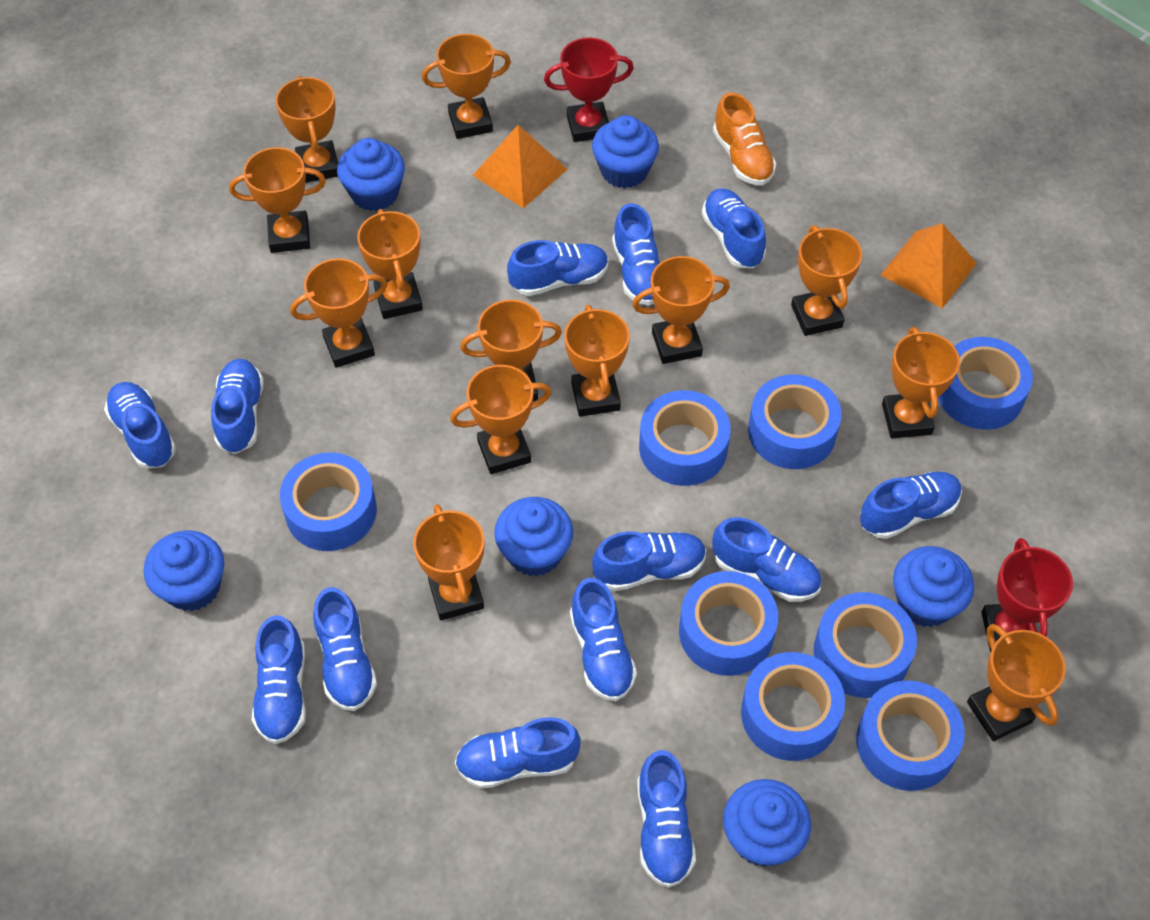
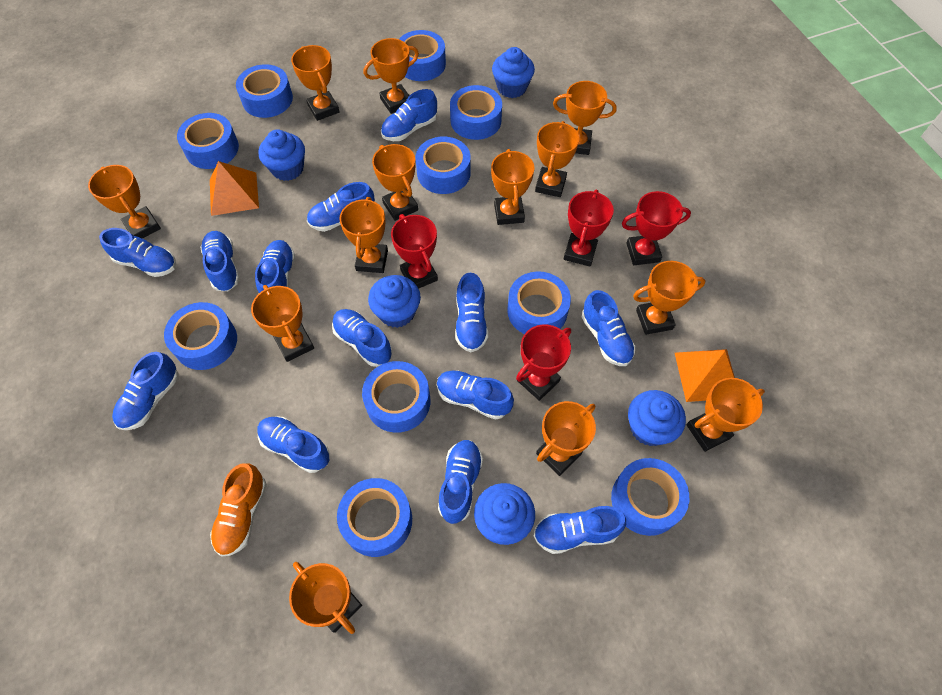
blue cupcake: 6 -> 5
blue tape: 8 -> 10
red trophy: 2 -> 4

